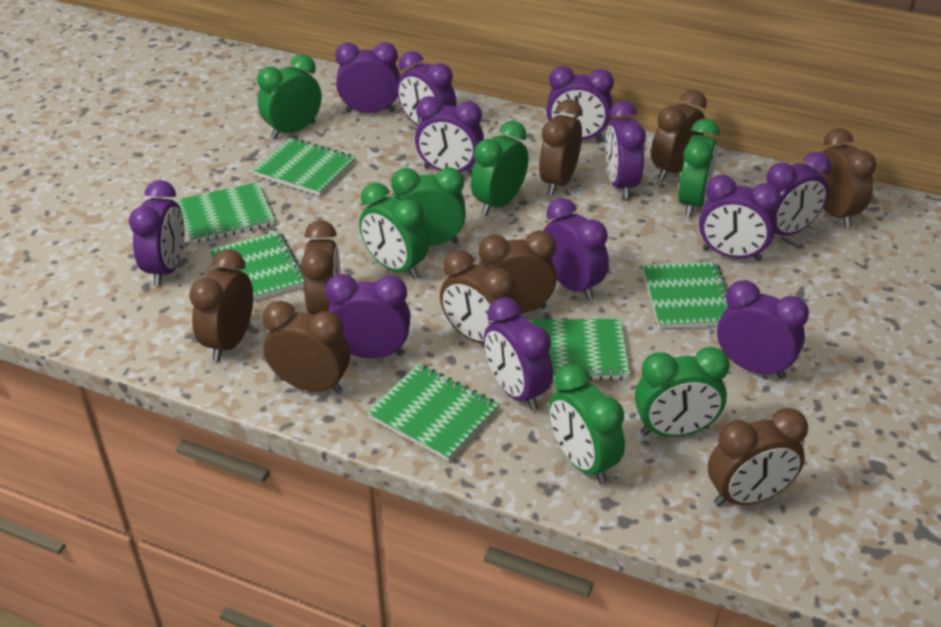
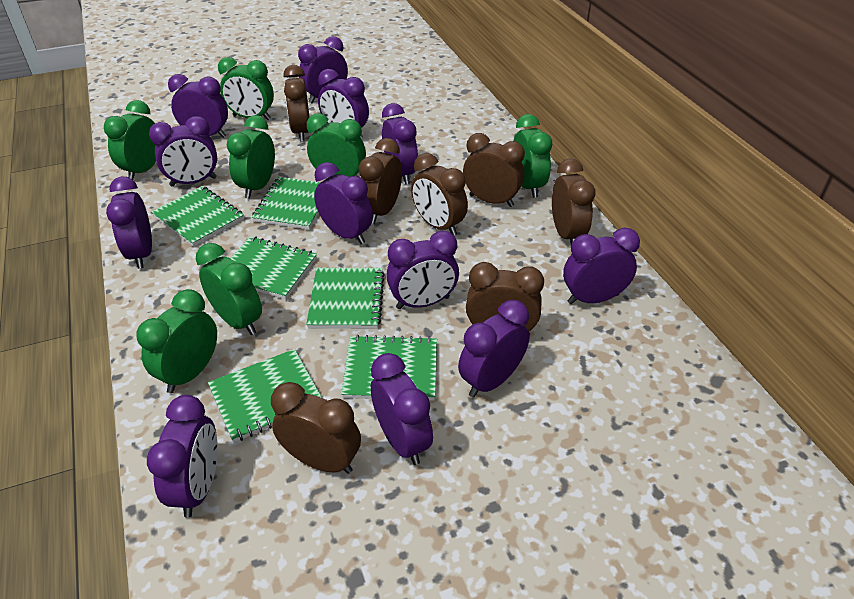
brown clock: 9 -> 7

